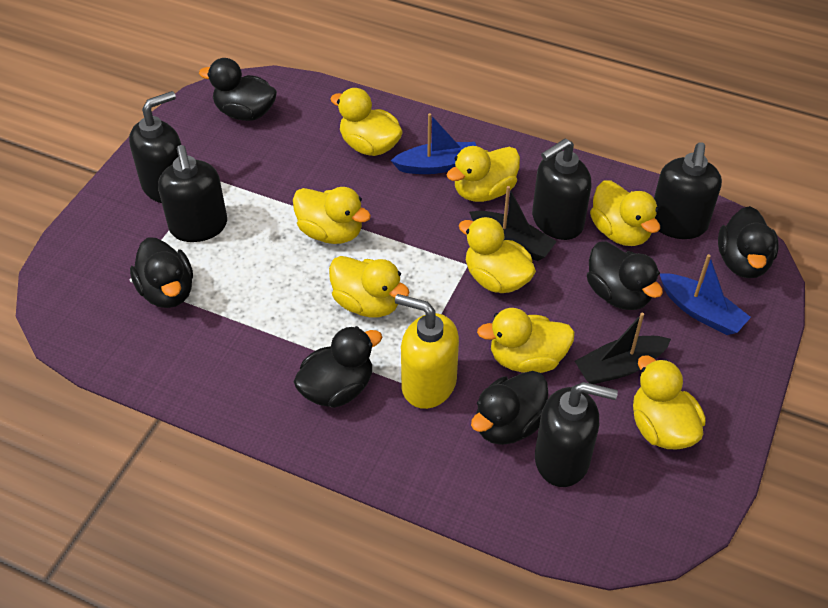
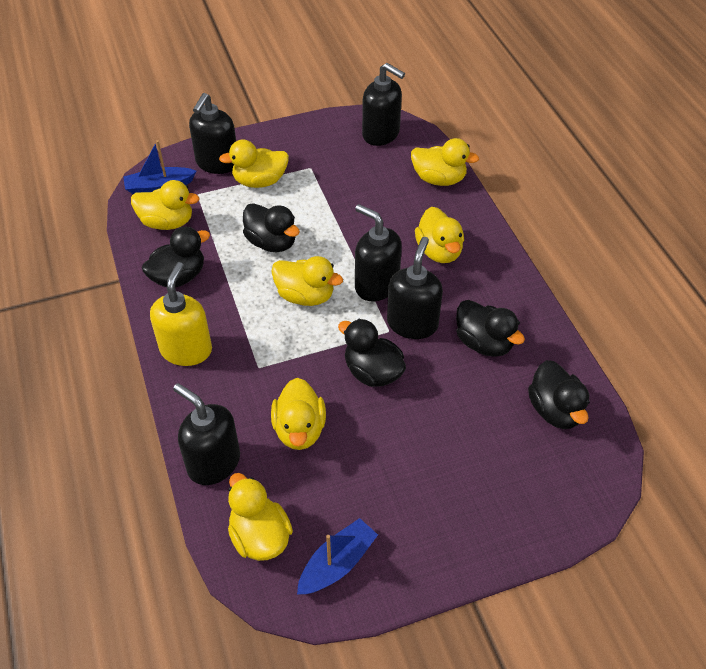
black boat: 2 -> 0
black duck: 6 -> 5
yellow duck: 8 -> 7

